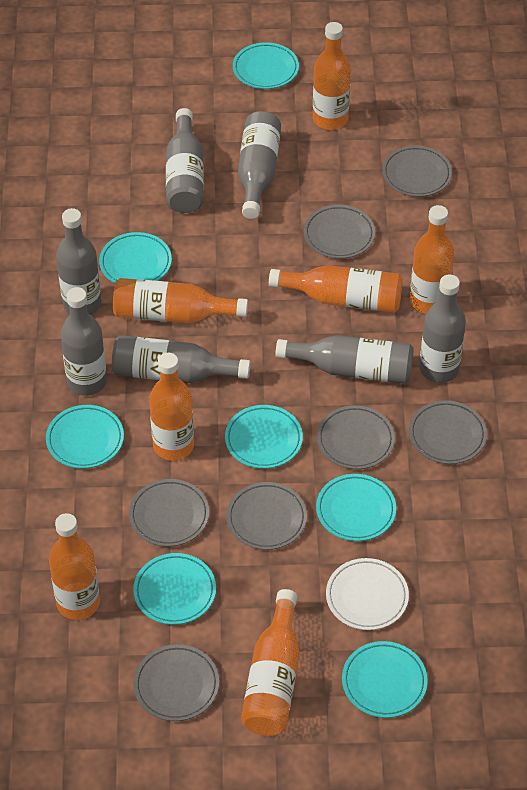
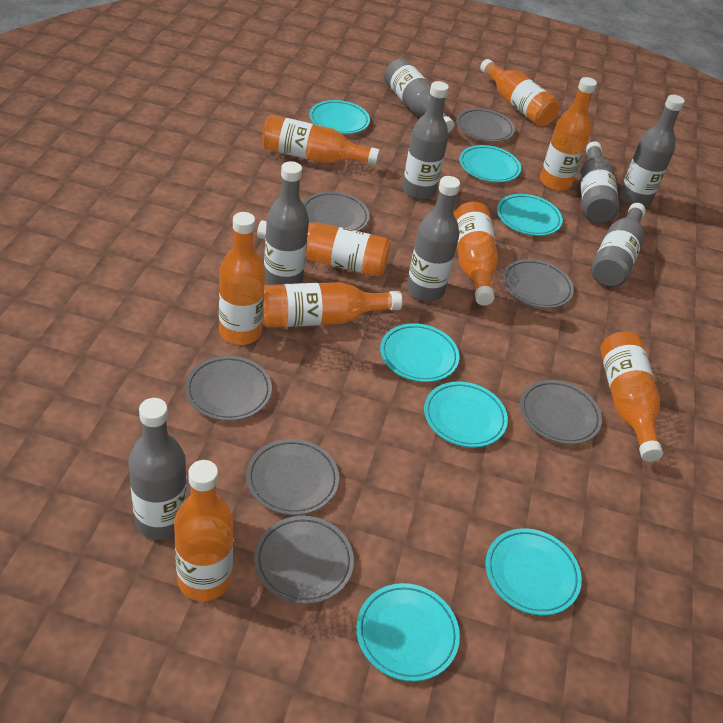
grey bottle: 7 -> 8
orange bottle: 7 -> 9
white plate: 1 -> 0

